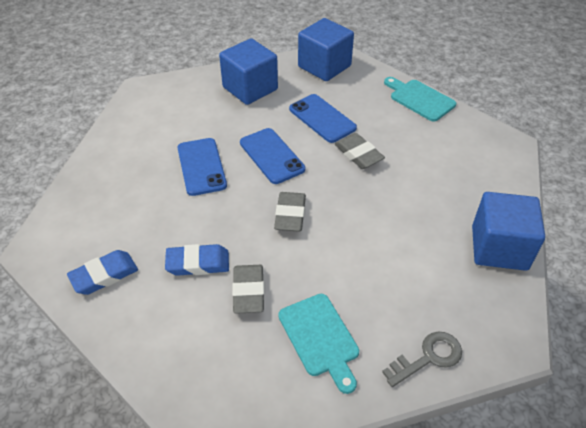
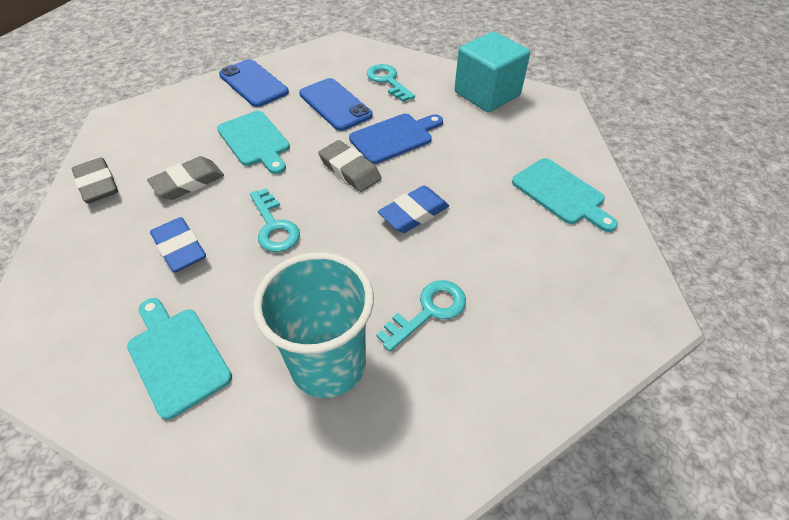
blue cube: 3 -> 0
blue cutting board: 0 -> 1
blue phone: 3 -> 2
grey key: 1 -> 0
turquoise cube: 0 -> 1
turquoise cup: 0 -> 1
turquoise cutting board: 2 -> 3
turquoise key: 0 -> 3

